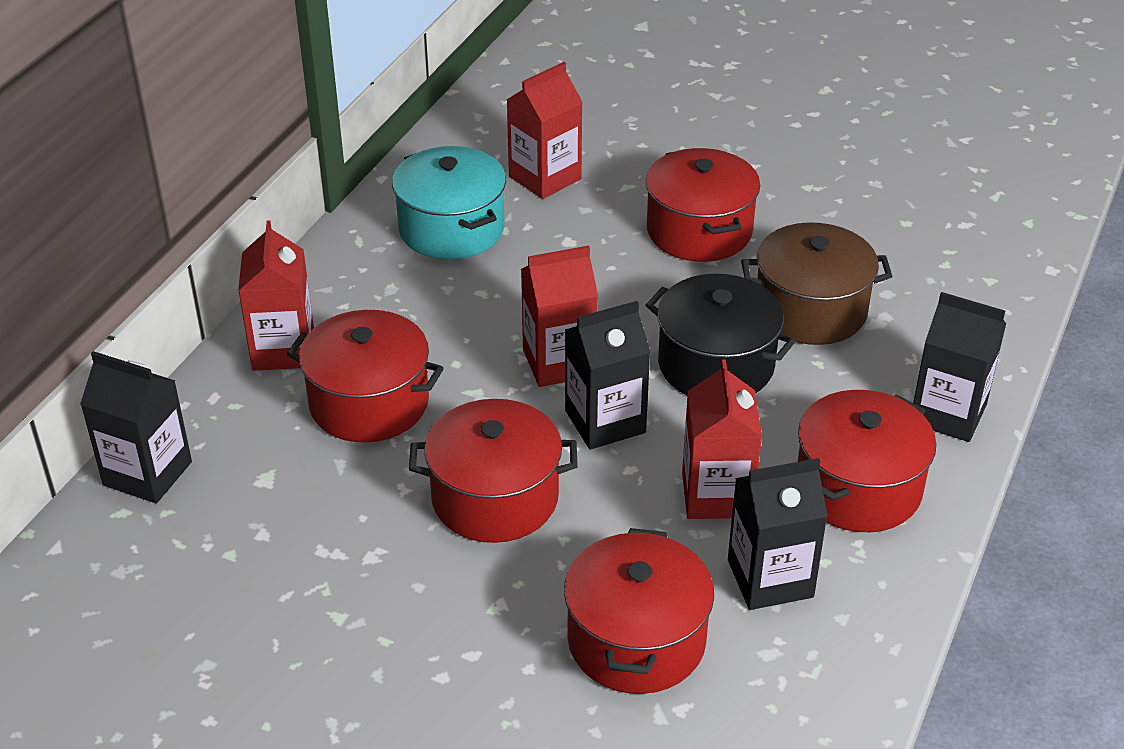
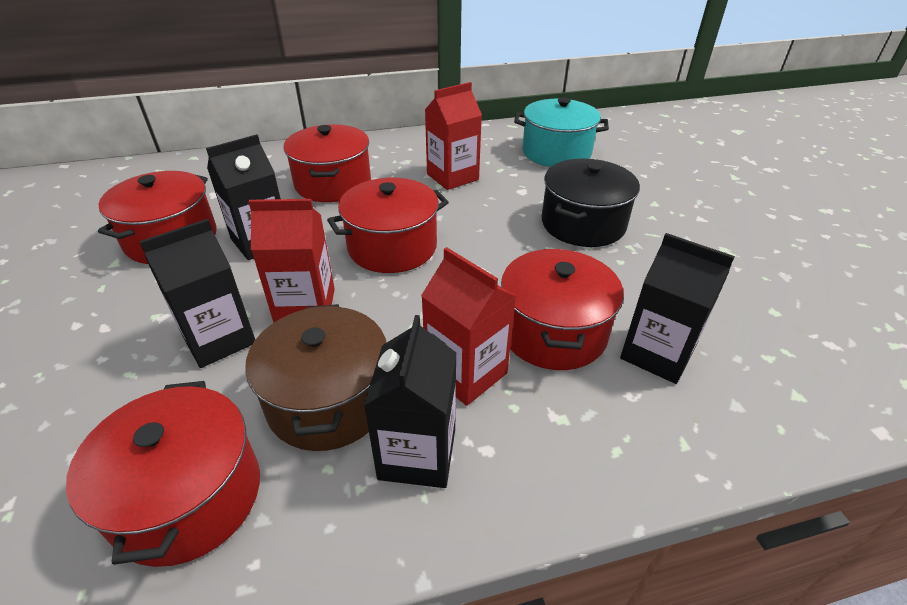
red carton: 4 -> 3

